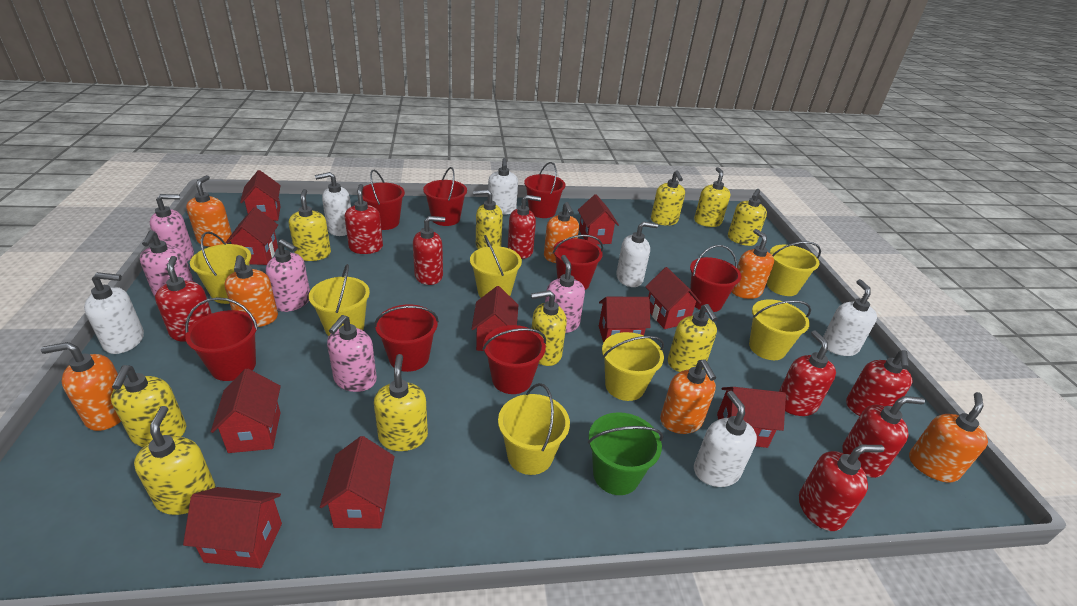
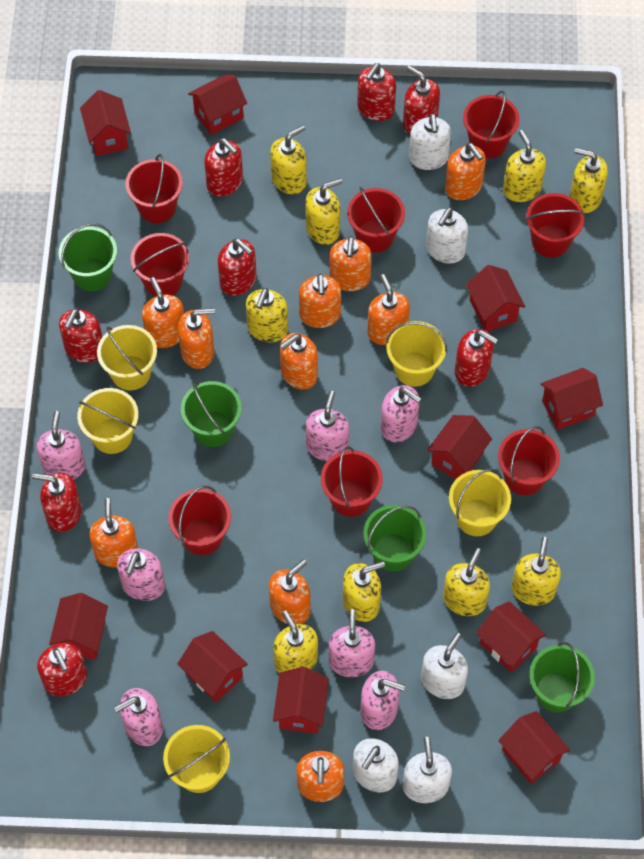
green bucket: 1 -> 4
orange soap dispenser: 7 -> 10
pink soap dispenser: 5 -> 7
white soap dispenser: 6 -> 5
yellow bucket: 7 -> 5
yellow soap dispenser: 10 -> 9

